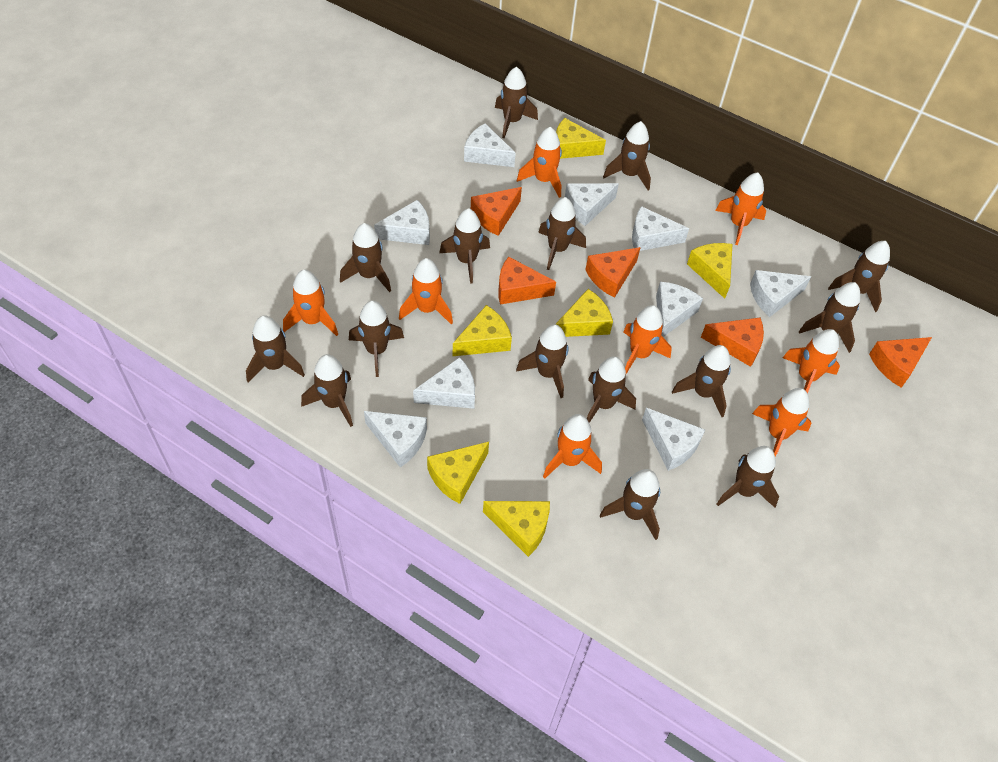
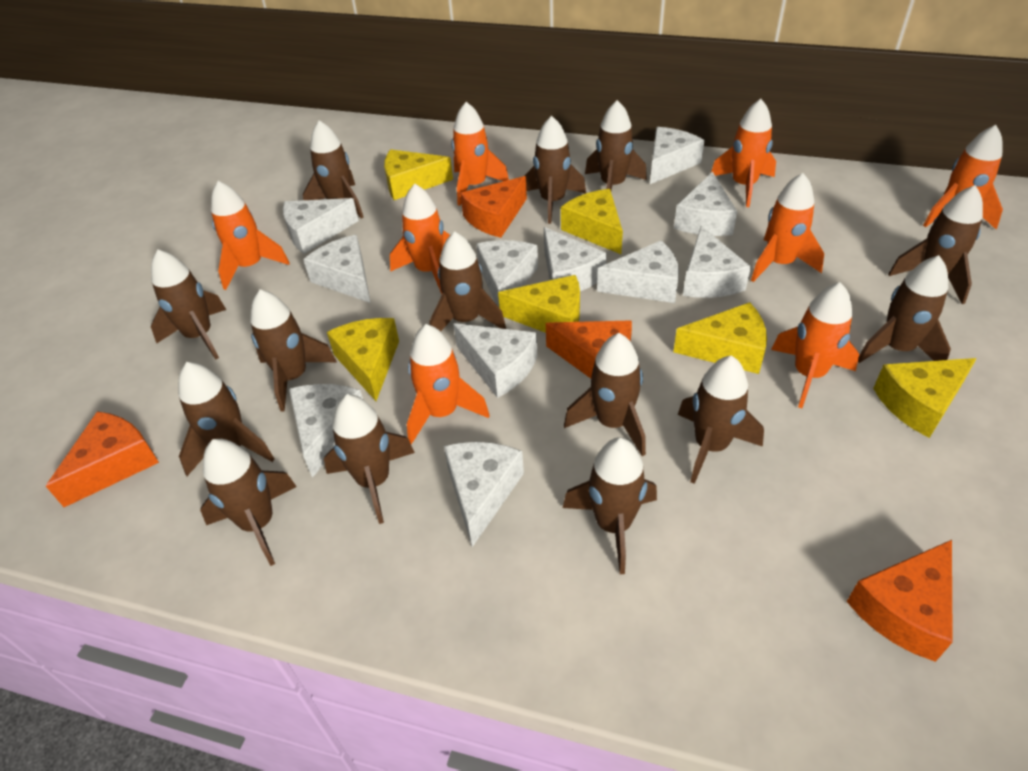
brown rocket: 15 -> 14
orange cheese: 5 -> 4
white cheese: 9 -> 11

